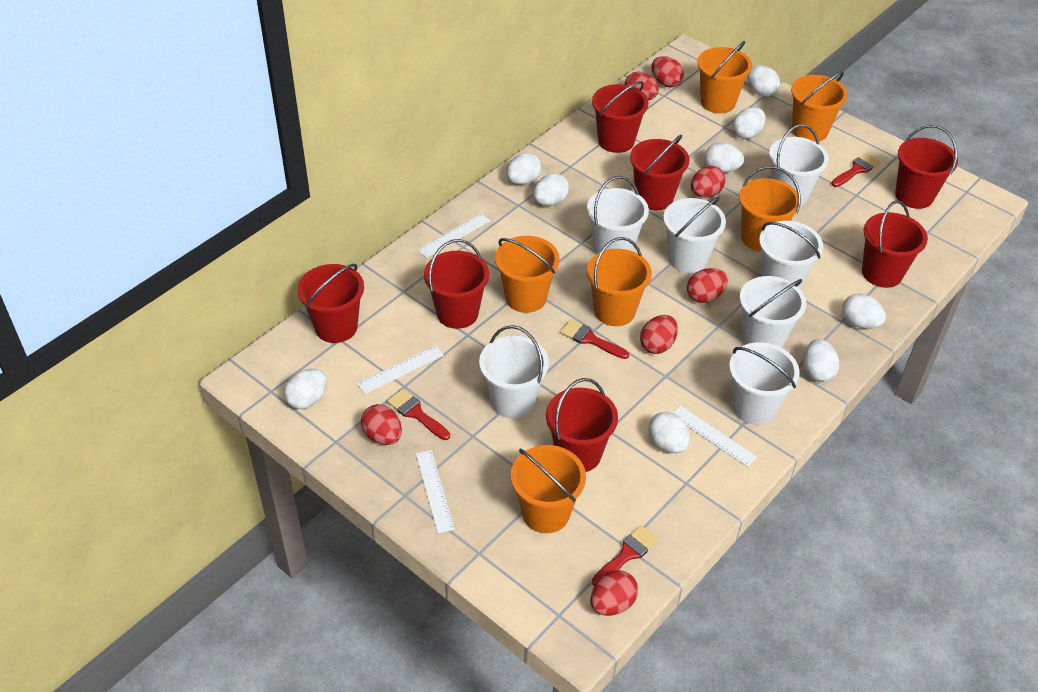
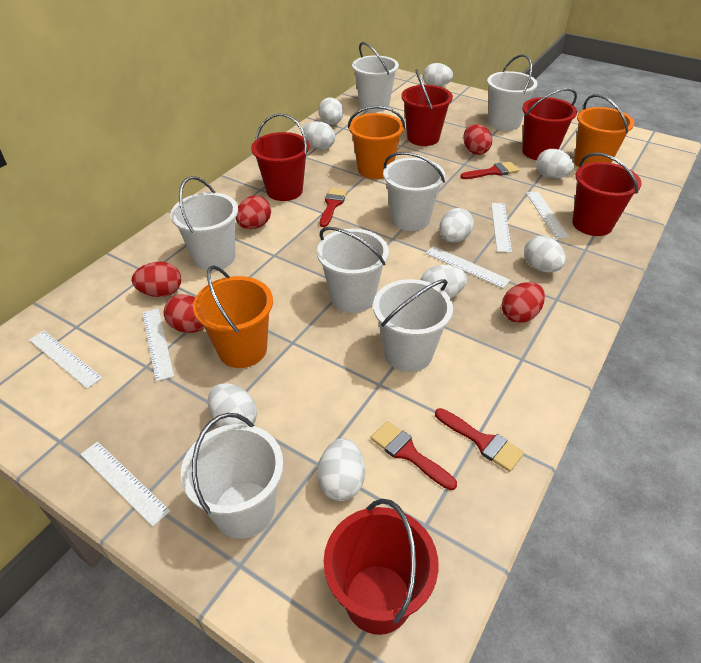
orange bucket: 6 -> 3
red bucket: 7 -> 5
red egg: 7 -> 5
white ruler: 4 -> 6

